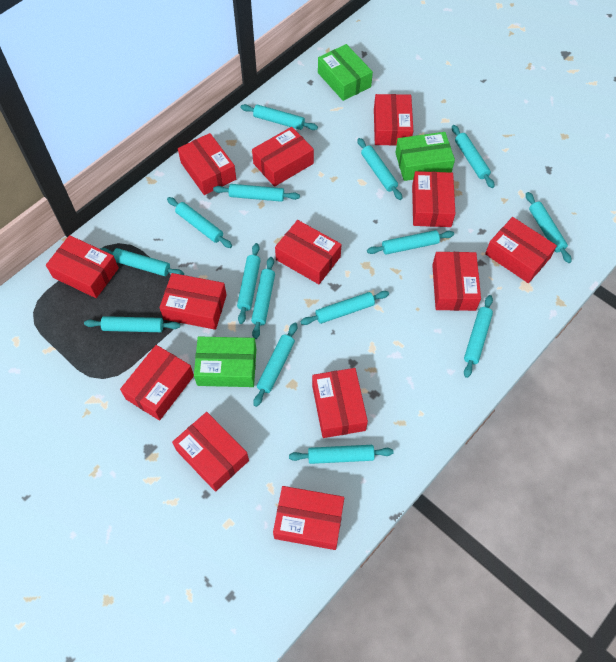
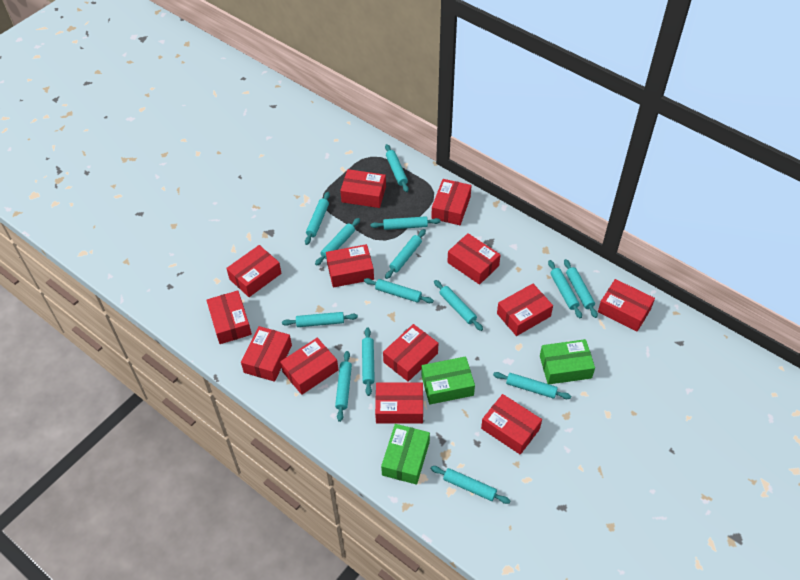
turquoise rolling pin: 15 -> 14

